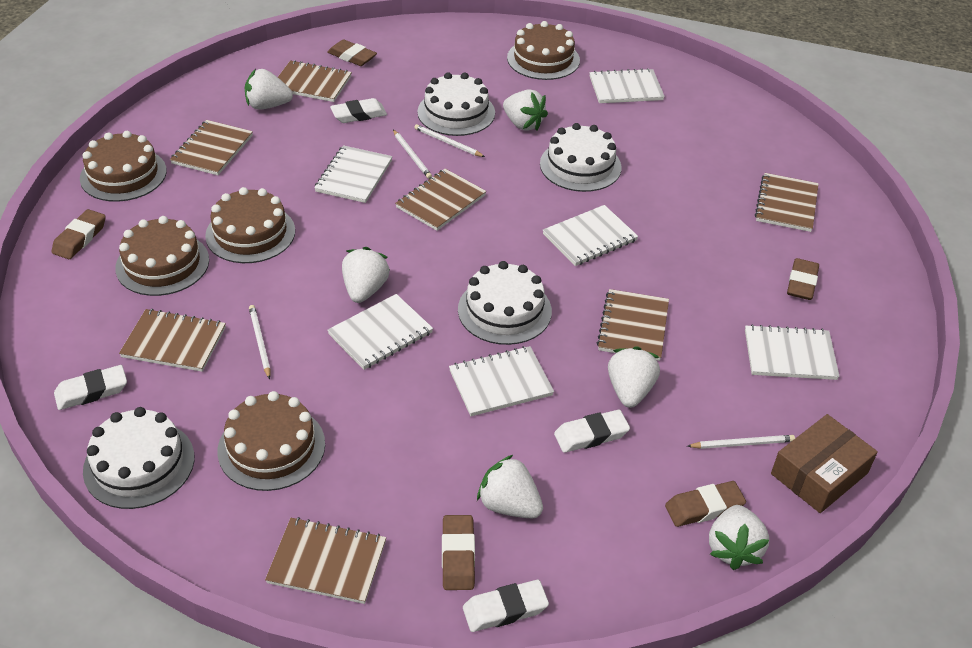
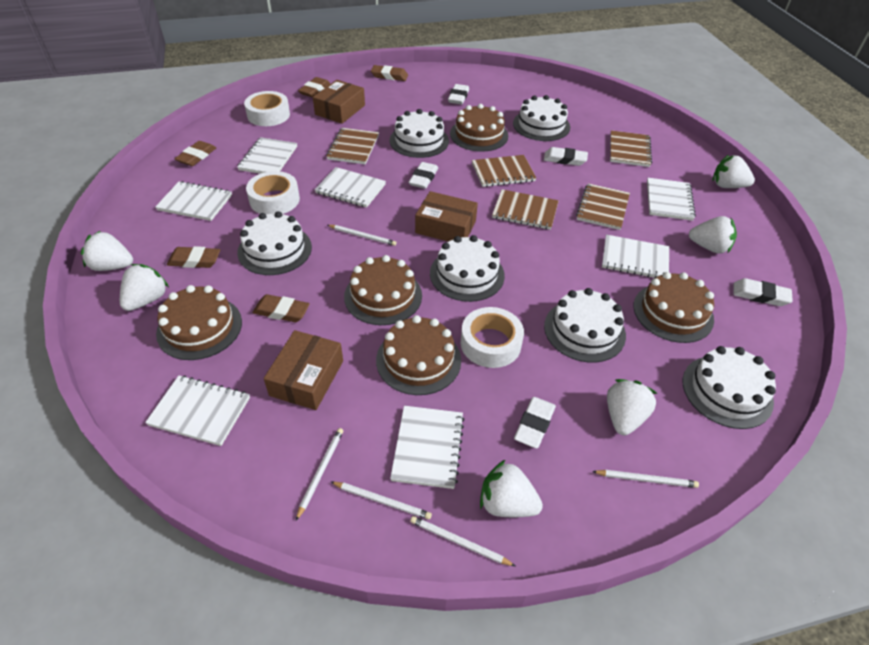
brown box: 1 -> 3
brown notebook: 7 -> 5
white cake: 4 -> 6
white eraser: 4 -> 5
white notebook: 6 -> 7
white pencil: 4 -> 5
white tape: 0 -> 3

